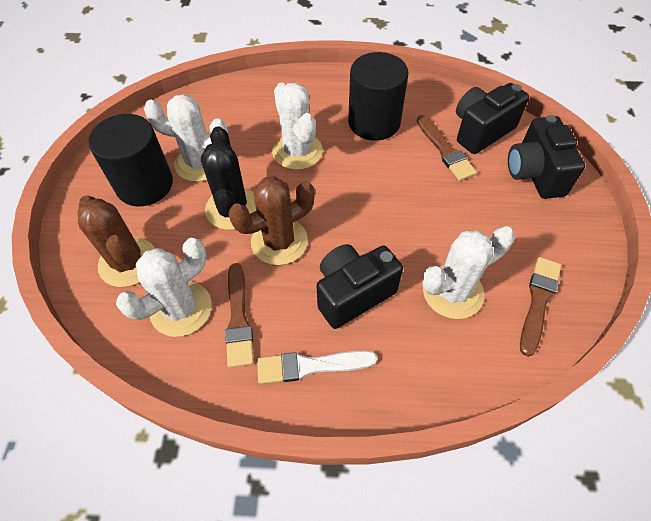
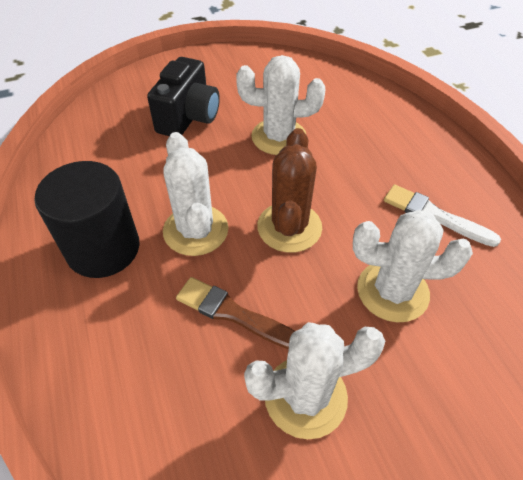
black cactus: 1 -> 0
black camera: 3 -> 1
black cylinder: 2 -> 1
brown brush: 3 -> 1
brown cactus: 2 -> 1

